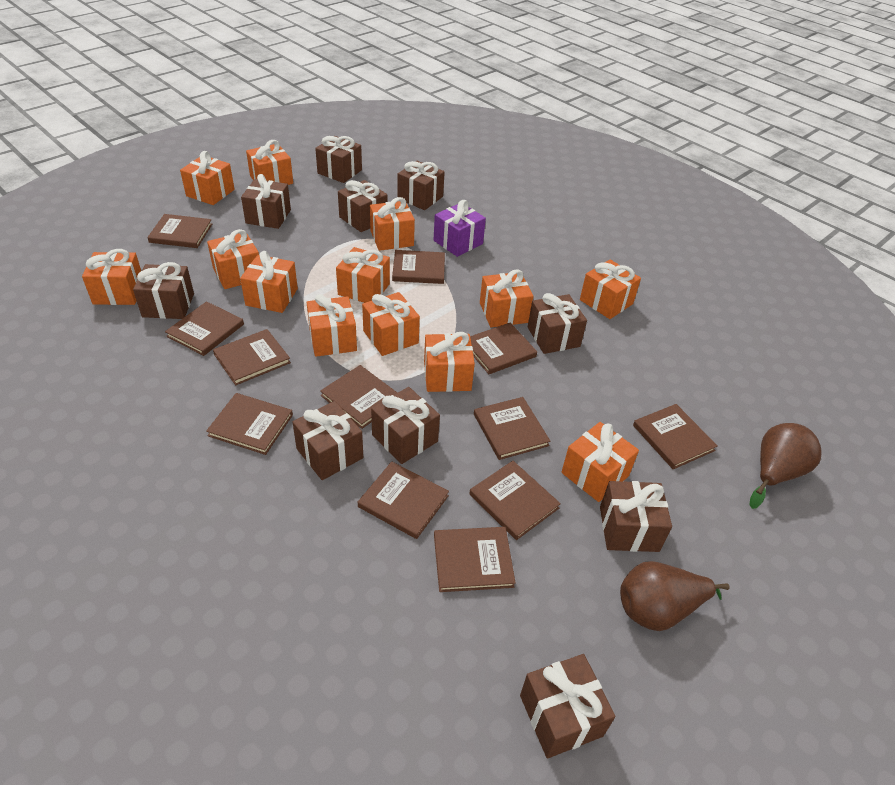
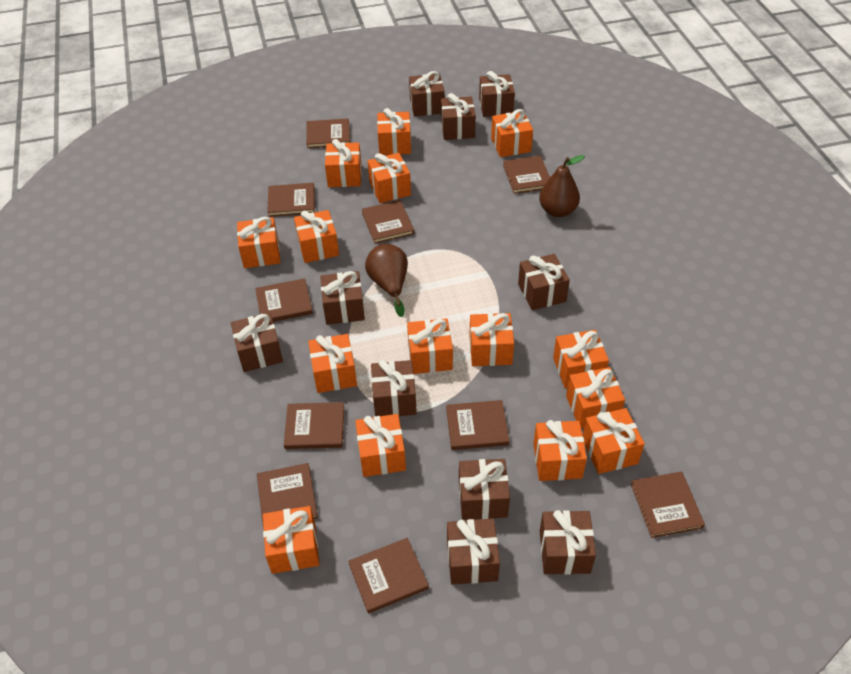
brown book: 12 -> 10
orange gift: 13 -> 15
purple gift: 1 -> 0

